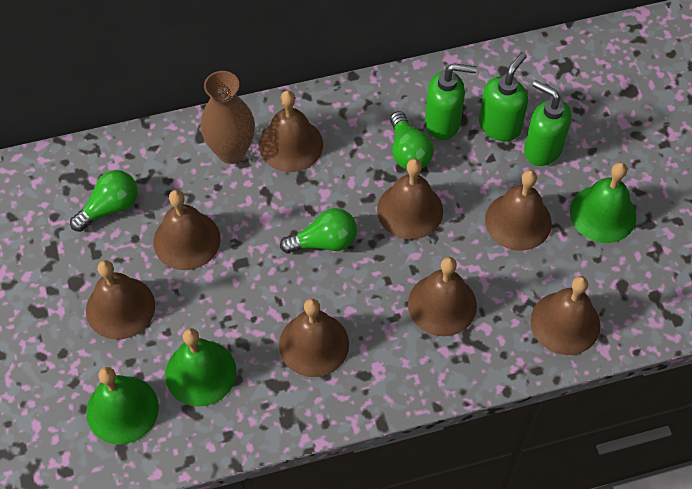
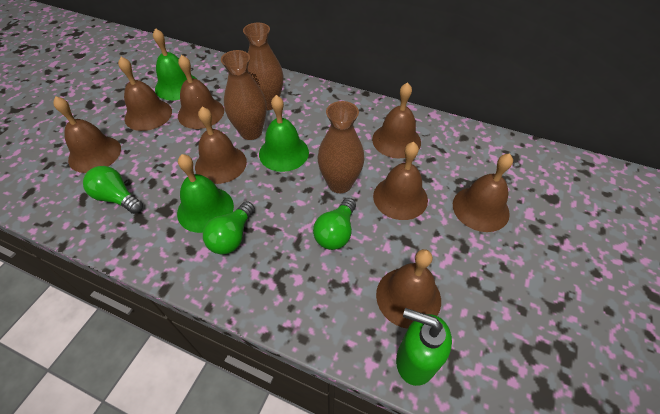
brown vase: 1 -> 3
green soap dispenser: 3 -> 1

